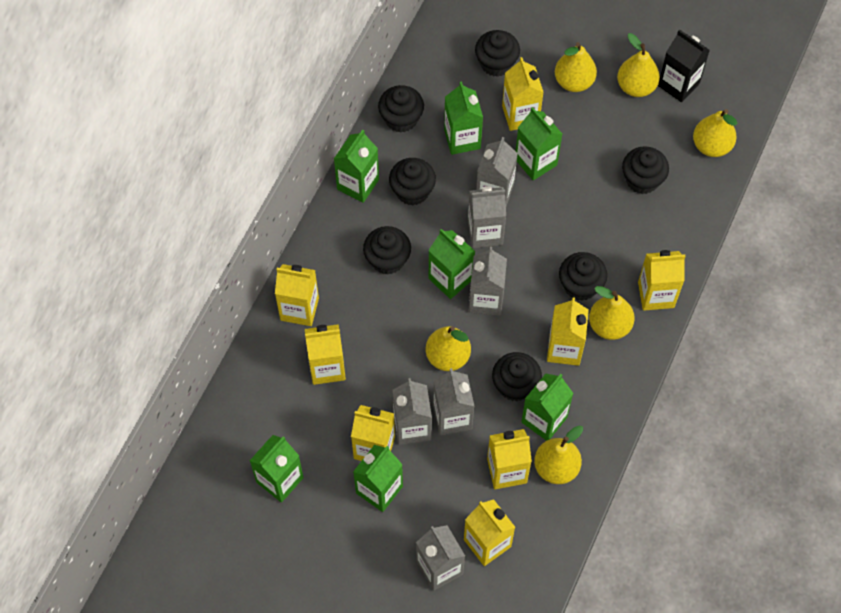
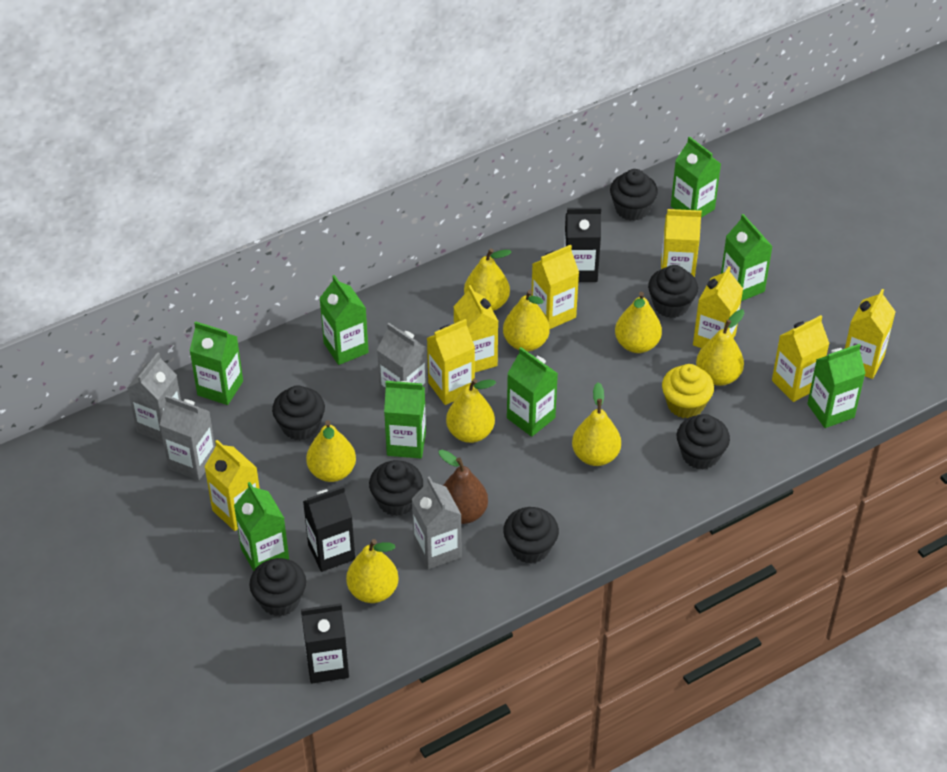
black carton: 1 -> 3
brown pear: 0 -> 1
green carton: 7 -> 8
grey carton: 6 -> 4
yellow cupcake: 0 -> 1
yellow pear: 6 -> 8

